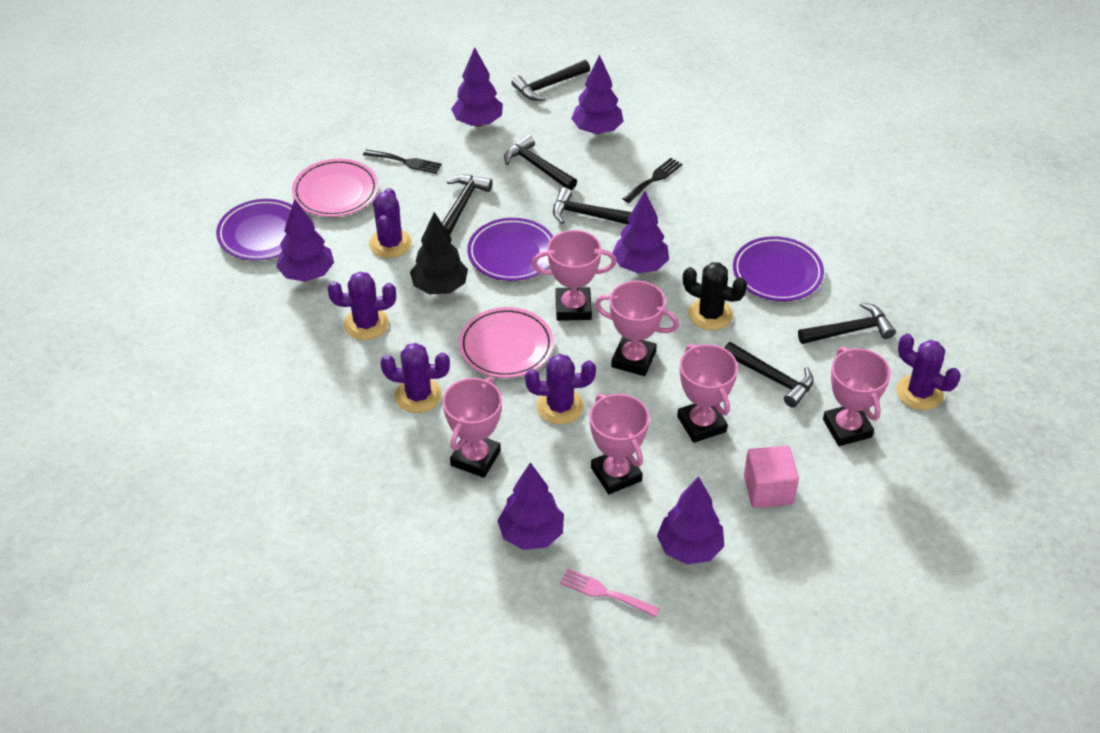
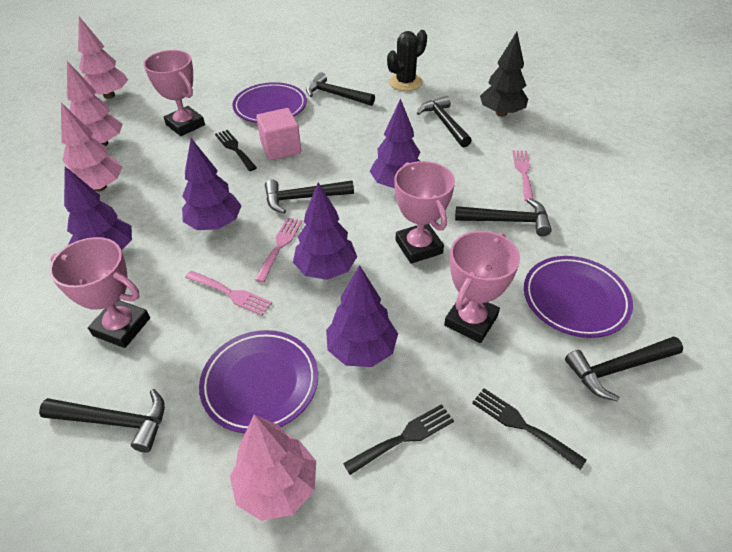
black fork: 2 -> 3
pink fork: 1 -> 3
pink plate: 2 -> 0
pink tree: 0 -> 4
pink trophy: 6 -> 4
purple cactus: 5 -> 0
purple tree: 6 -> 5

